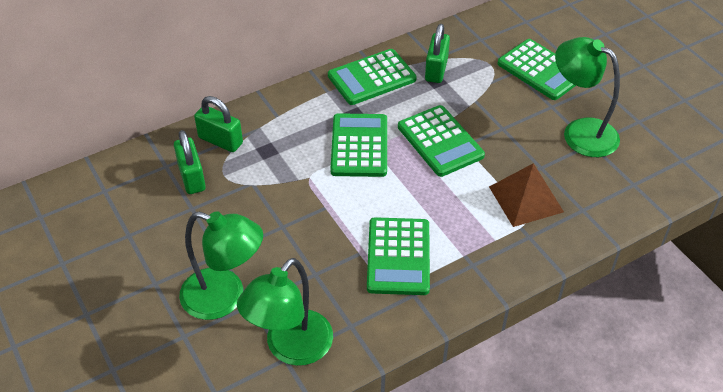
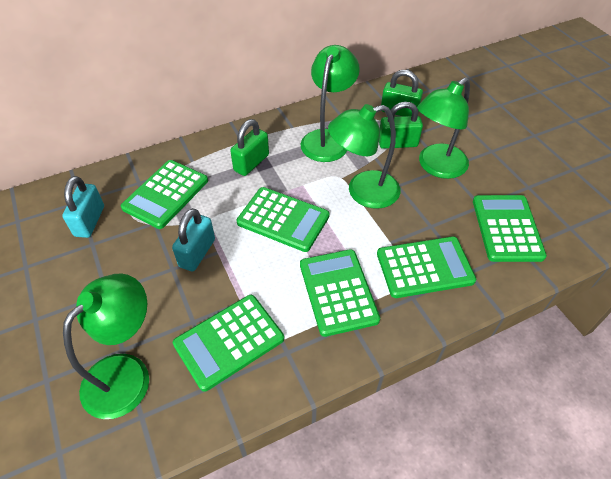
brown pyramid: 1 -> 0
green calculator: 5 -> 6
green lamp: 3 -> 4
turquoise padlock: 0 -> 2

